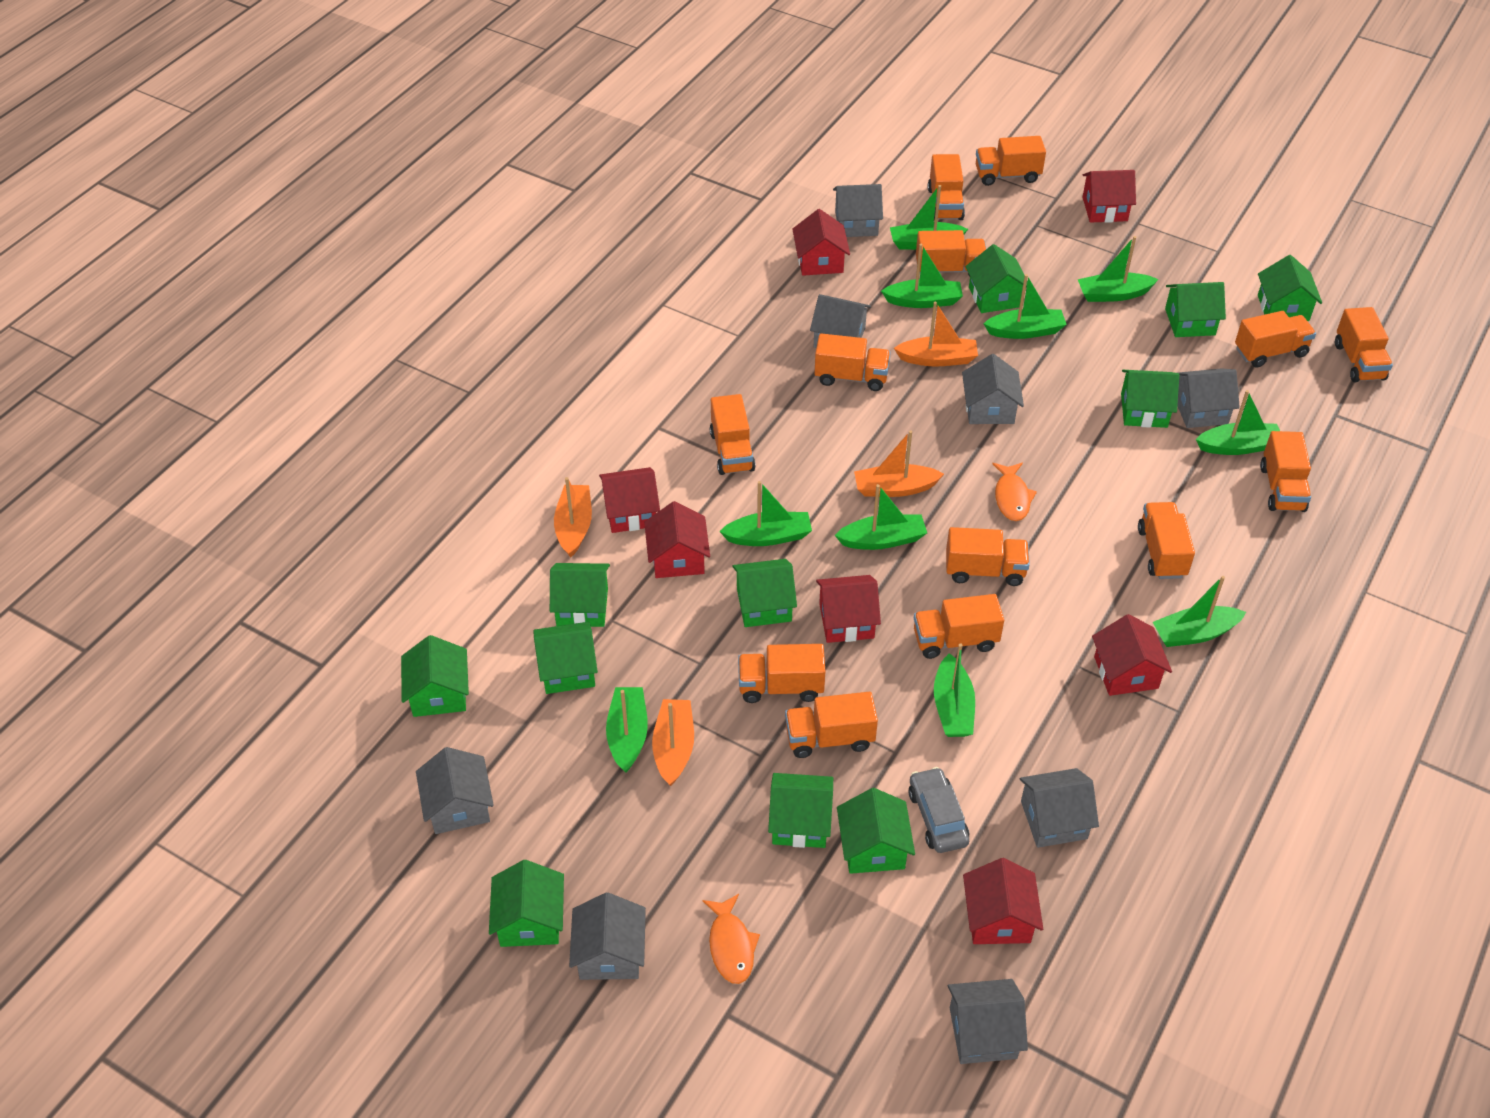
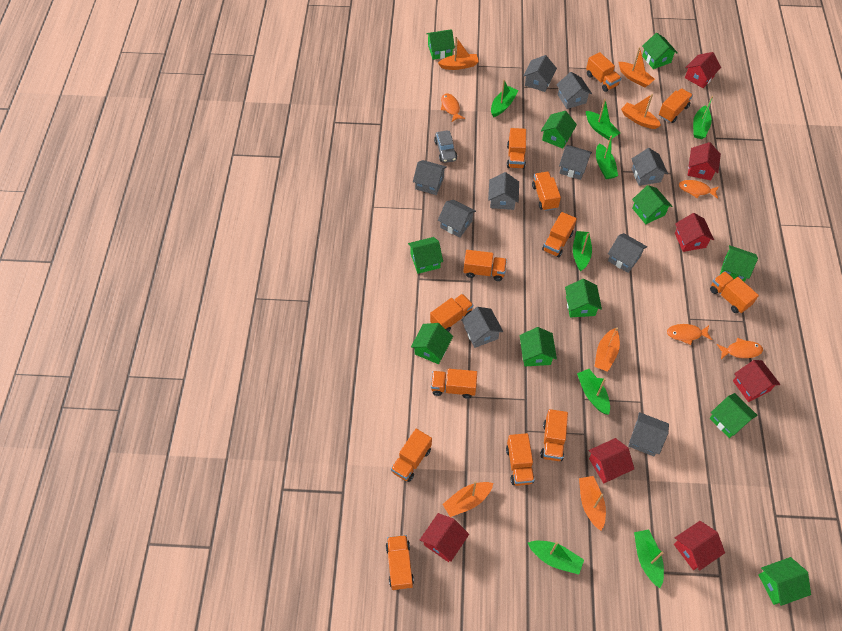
green boat: 10 -> 8
grey house: 8 -> 10
orange boat: 4 -> 6
orange fish: 2 -> 4

